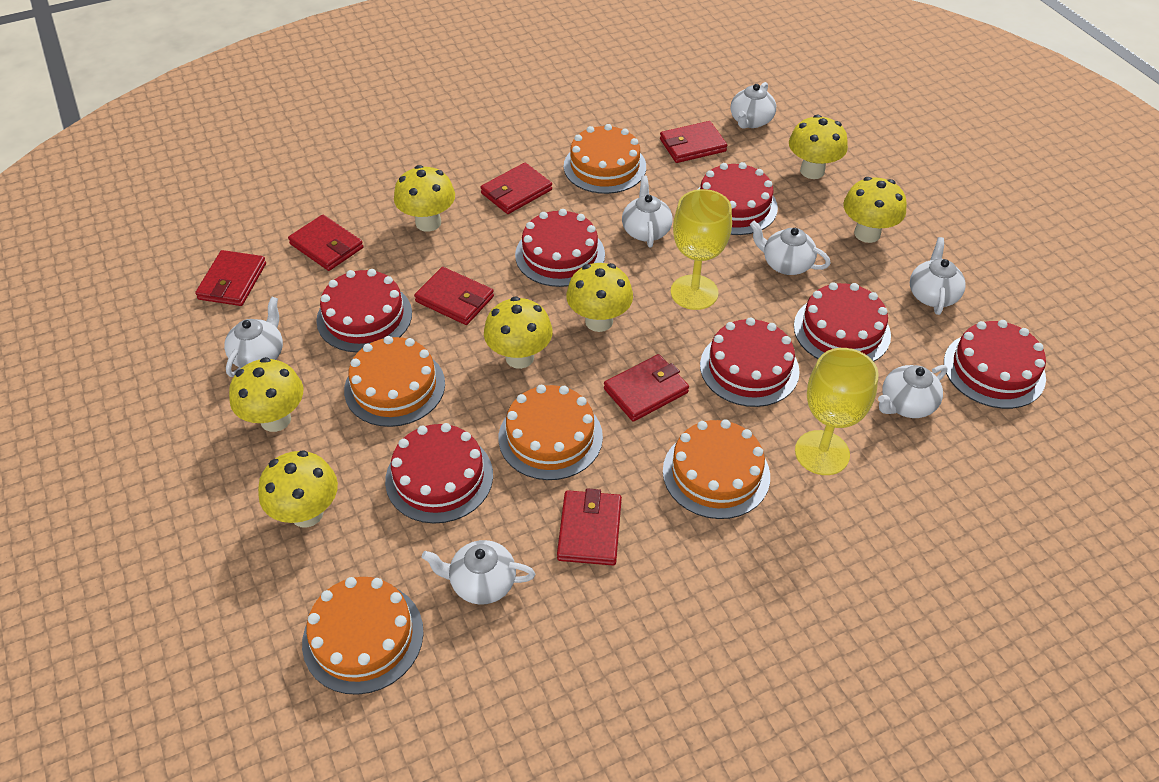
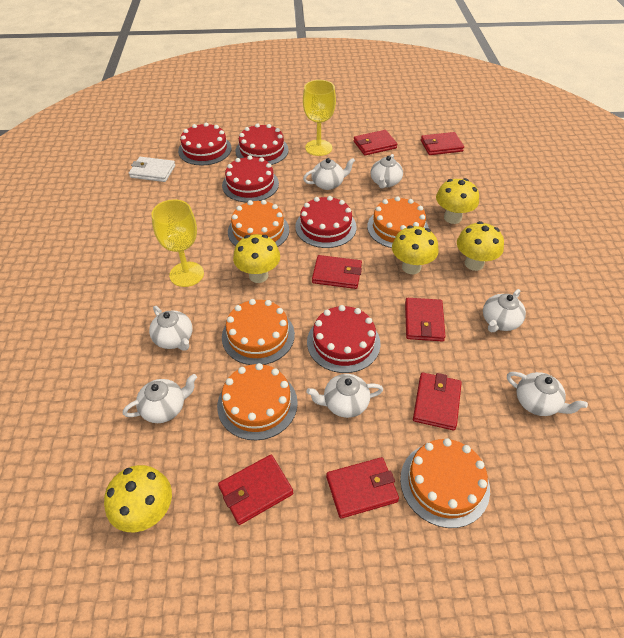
red cake: 7 -> 5
white wallet: 0 -> 1
yellow mushroom: 7 -> 5

